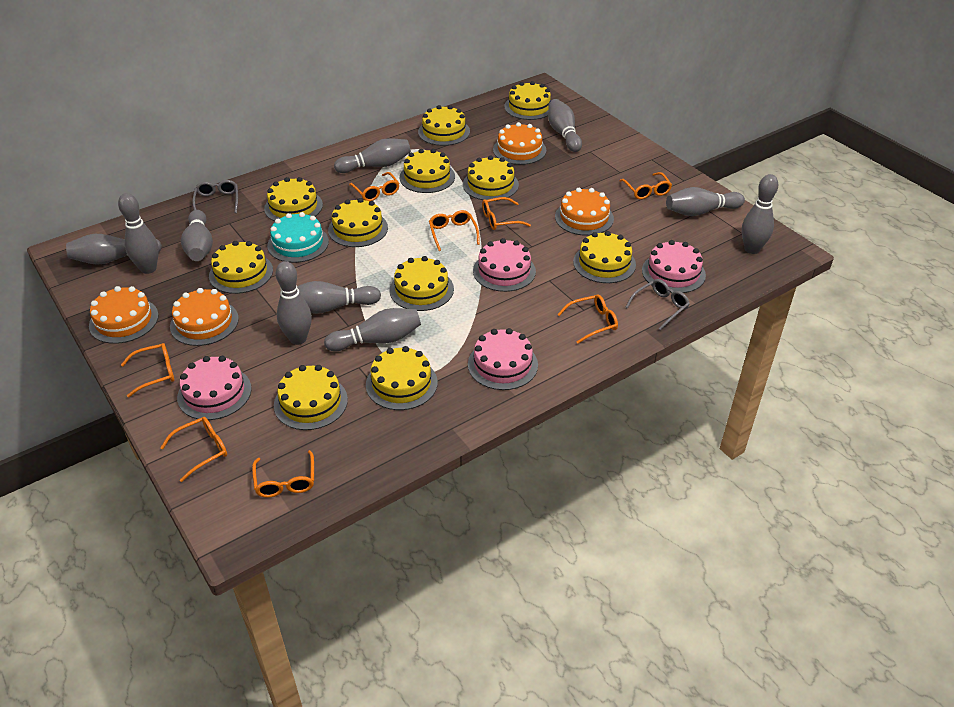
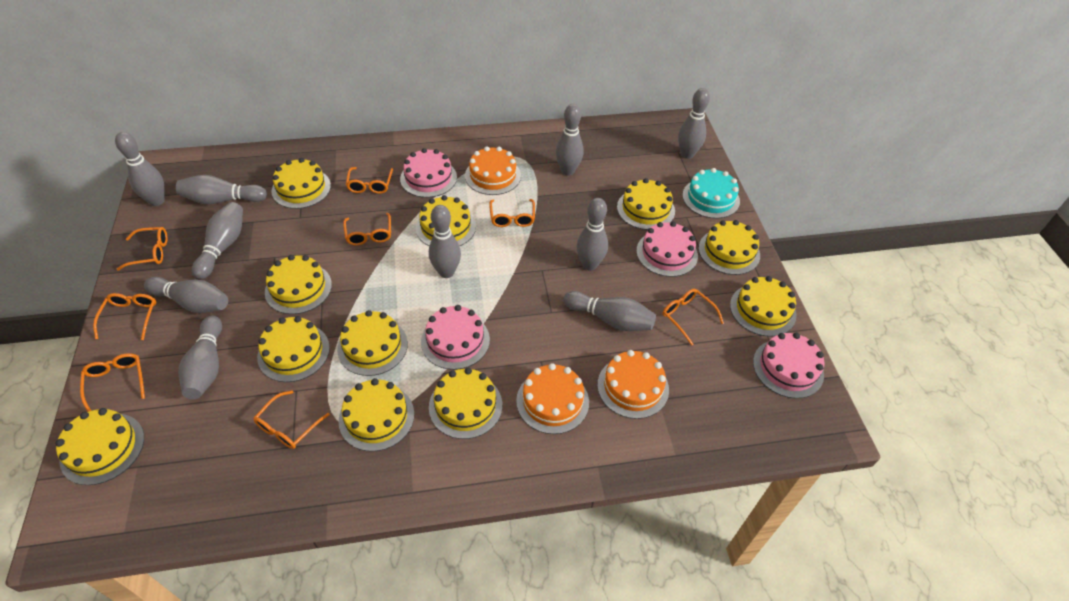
grey glasses: 2 -> 0
orange cake: 4 -> 3

